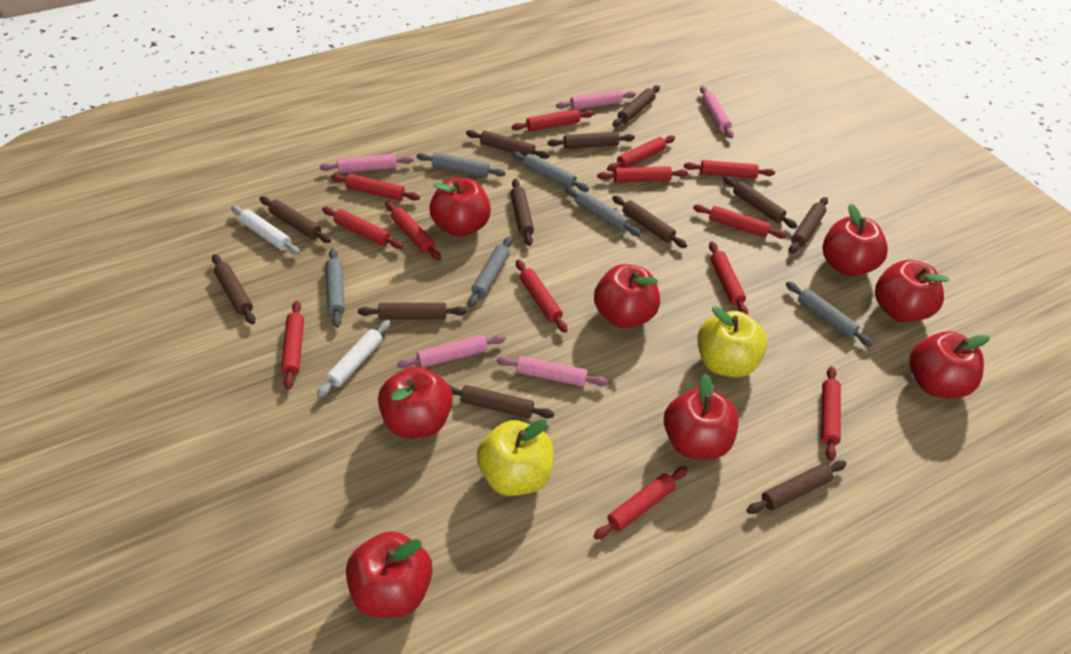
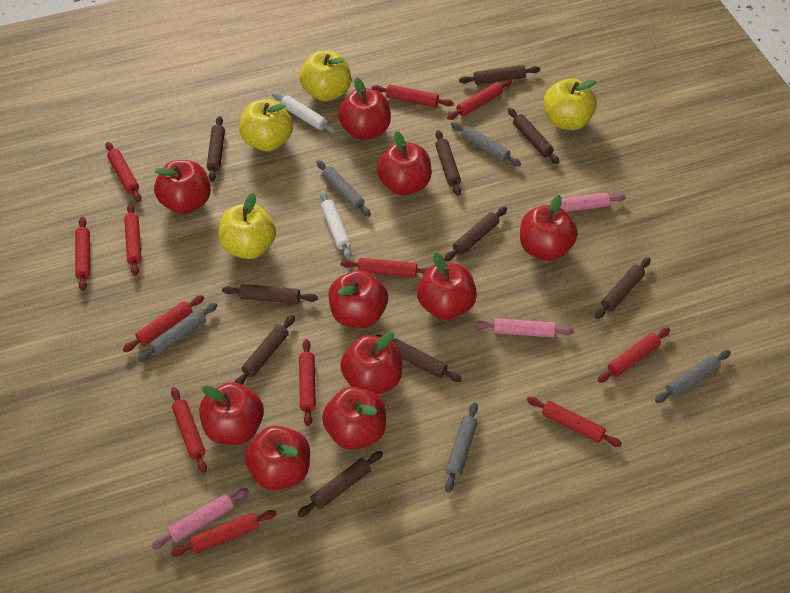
brown rolling pin: 12 -> 10
grey rolling pin: 6 -> 5
pink rolling pin: 5 -> 3
red apple: 8 -> 10
red rolling pin: 13 -> 12
yellow apple: 2 -> 4

